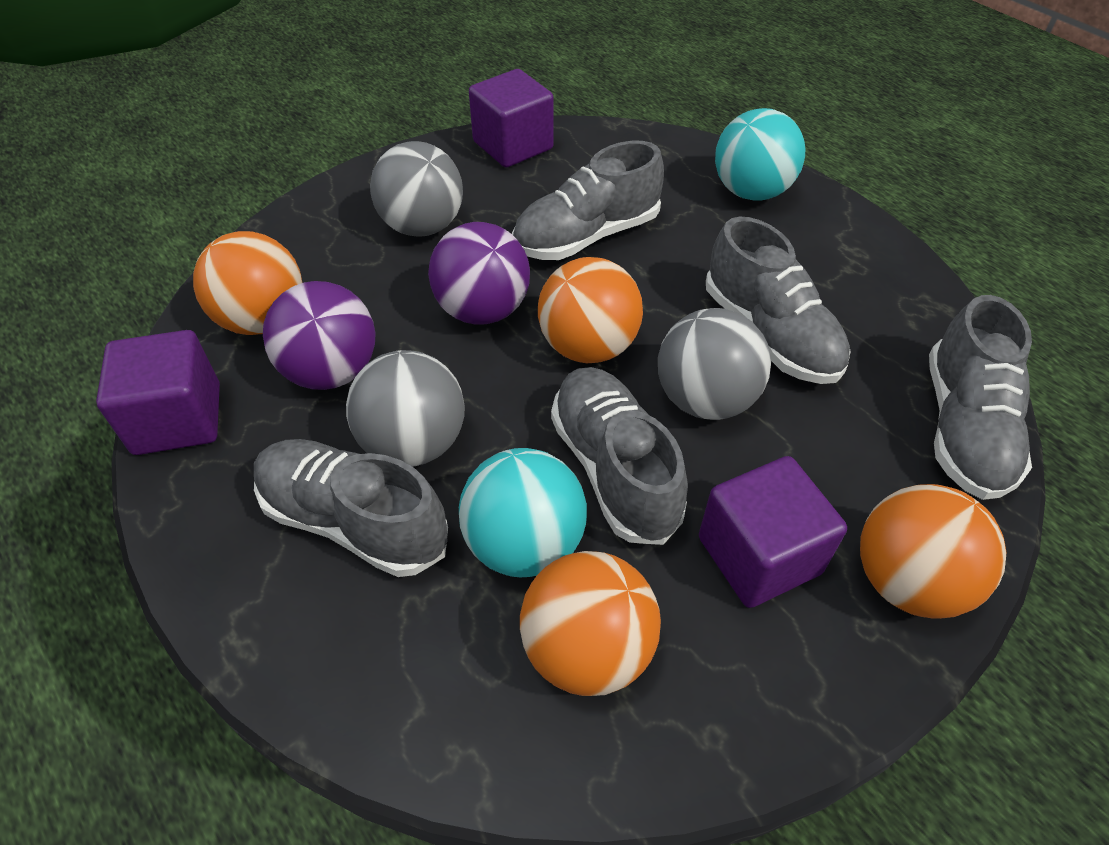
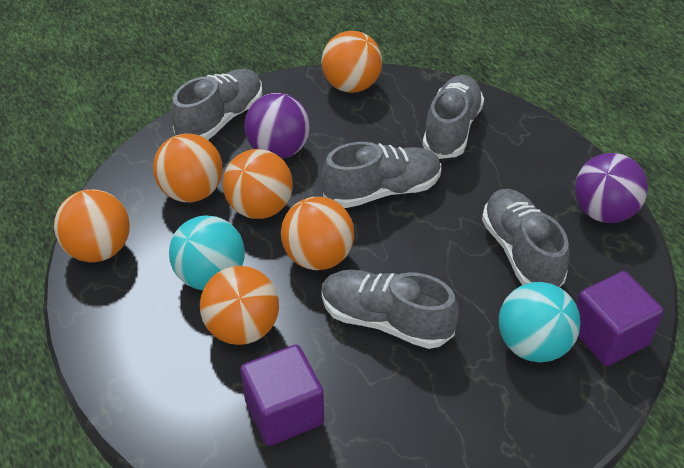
grey ball: 3 -> 0
orange ball: 4 -> 6
purple cube: 3 -> 2

